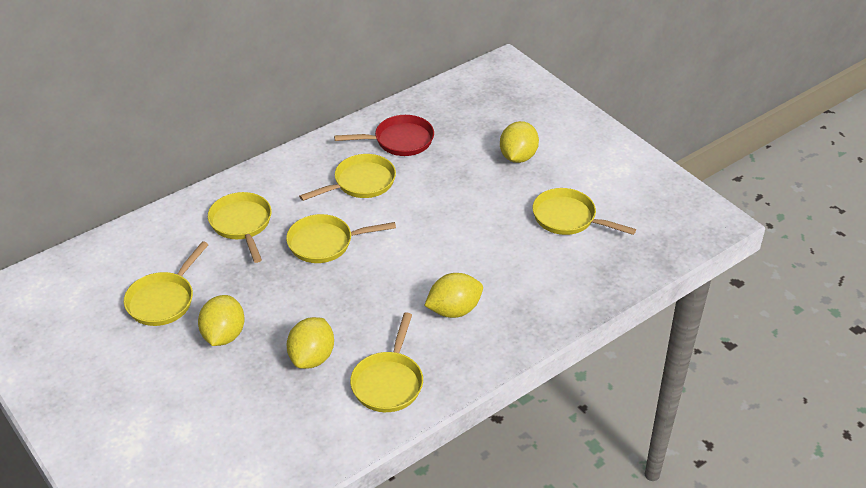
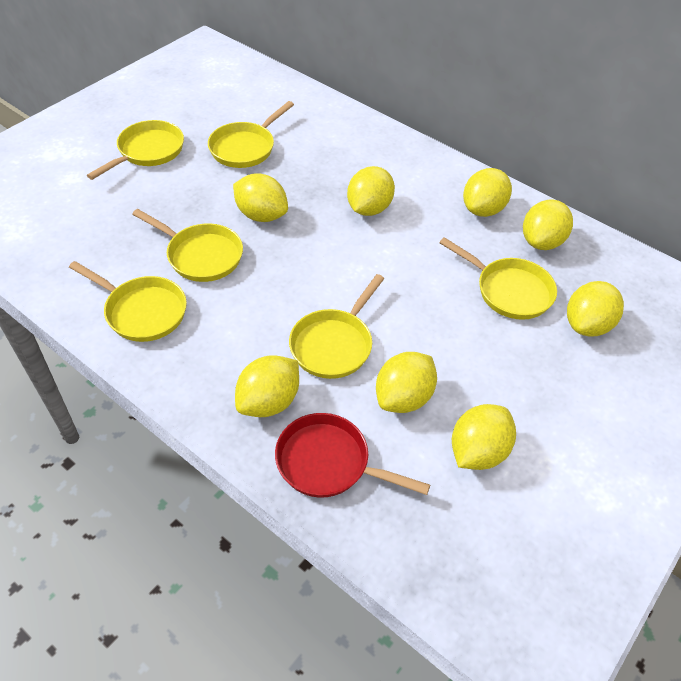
yellow lemon: 4 -> 8

